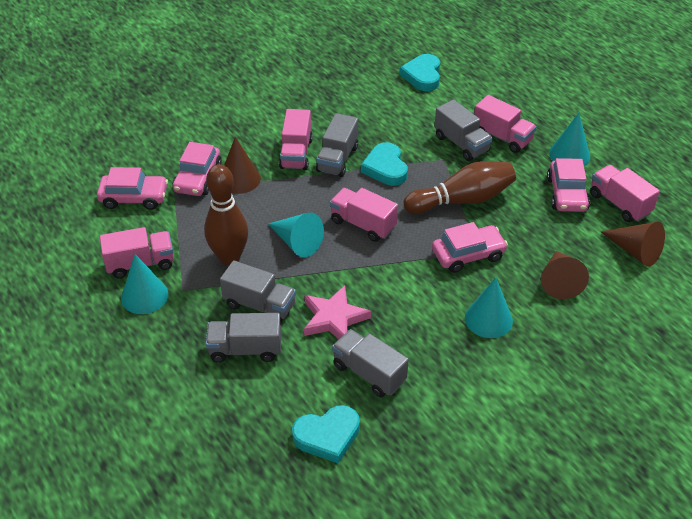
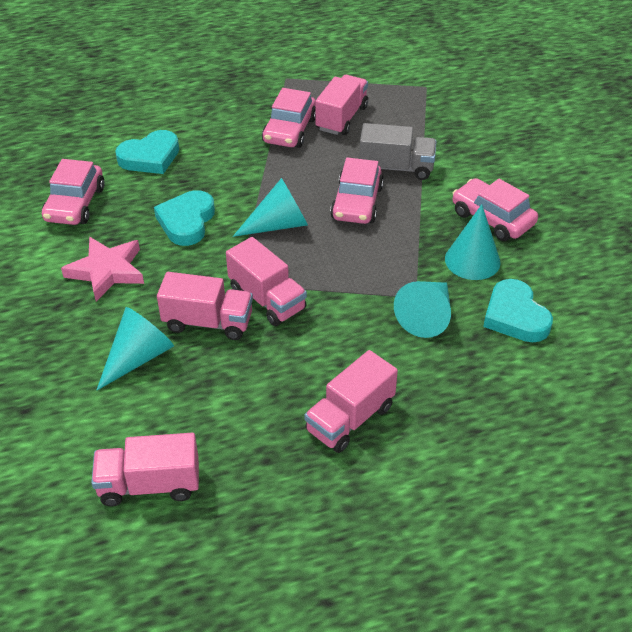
brown bowling pin: 2 -> 0
brown cone: 3 -> 0
grey truck: 5 -> 1

